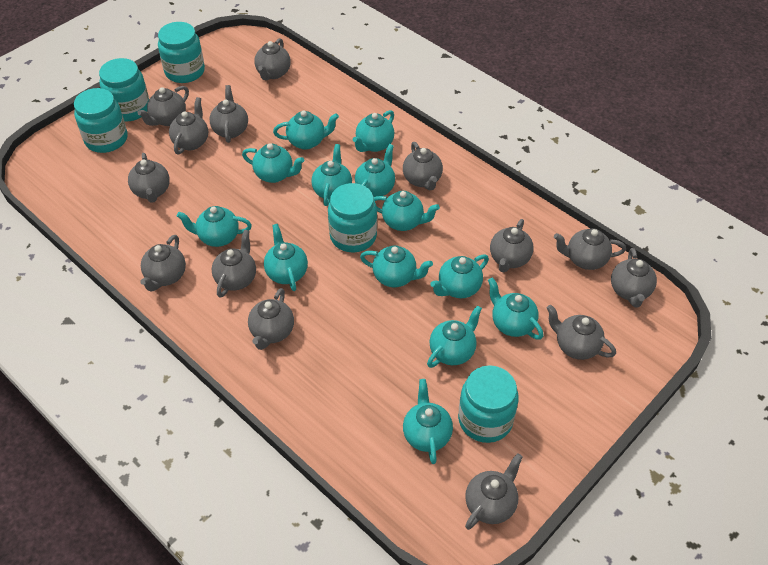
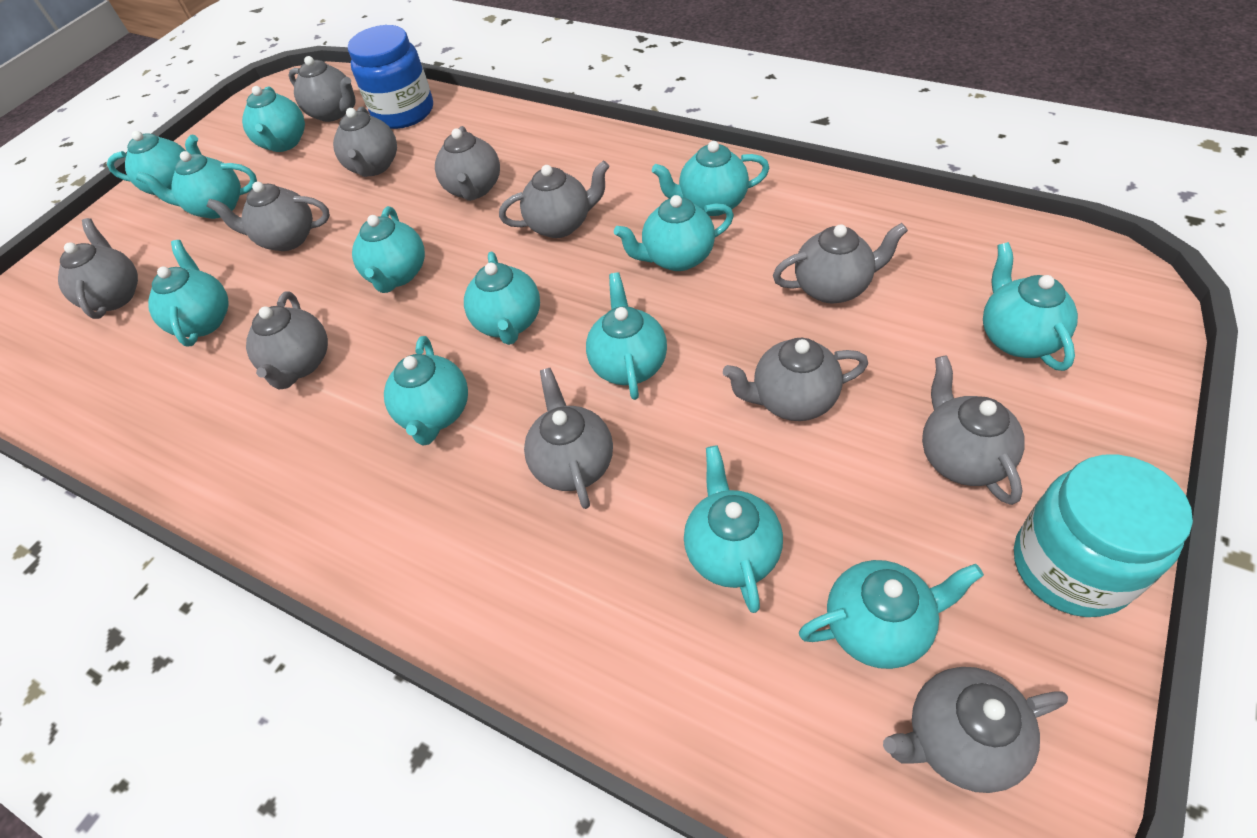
blue jar: 0 -> 1
grey teapot: 14 -> 12
turquoise jar: 5 -> 1

